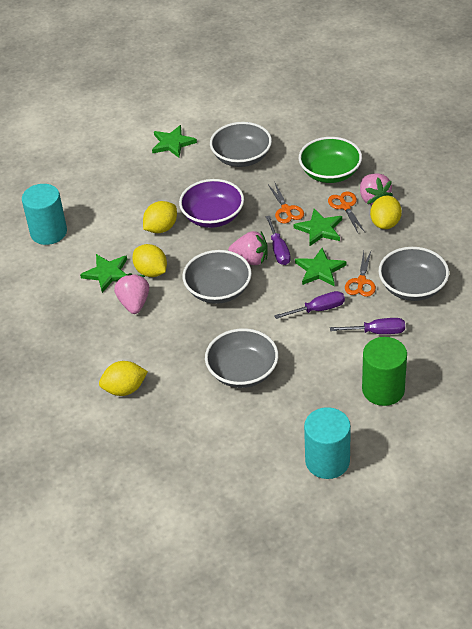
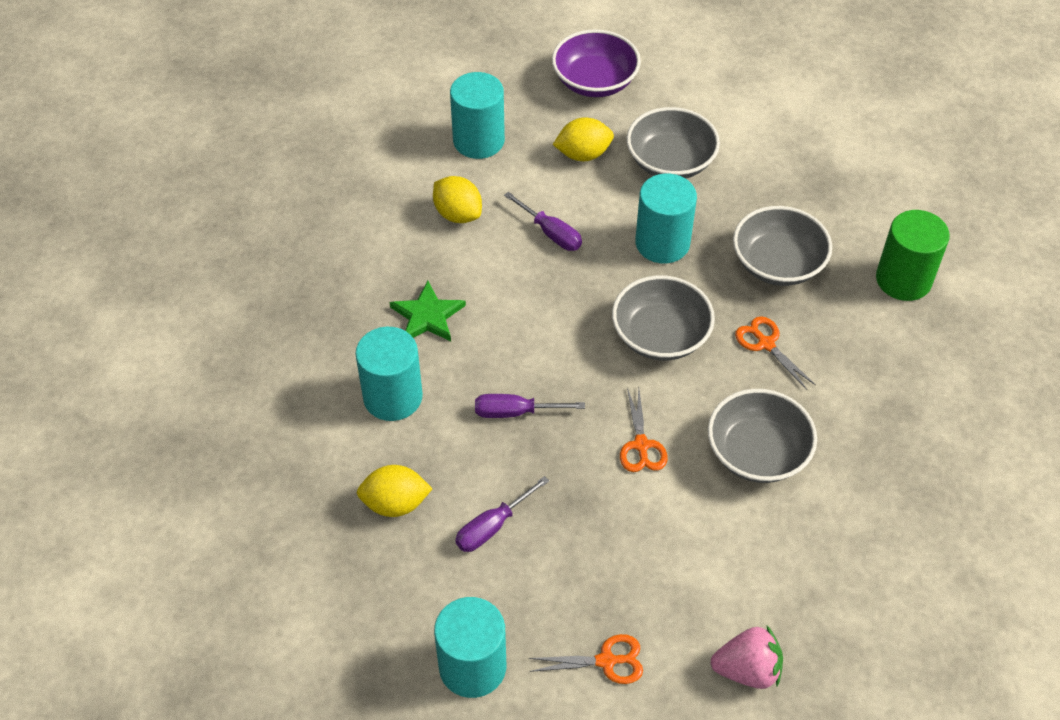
green bowl: 1 -> 0
green star: 4 -> 1
pink strawberry: 3 -> 1
turquoise cylinder: 2 -> 4
yellow lemon: 4 -> 3

